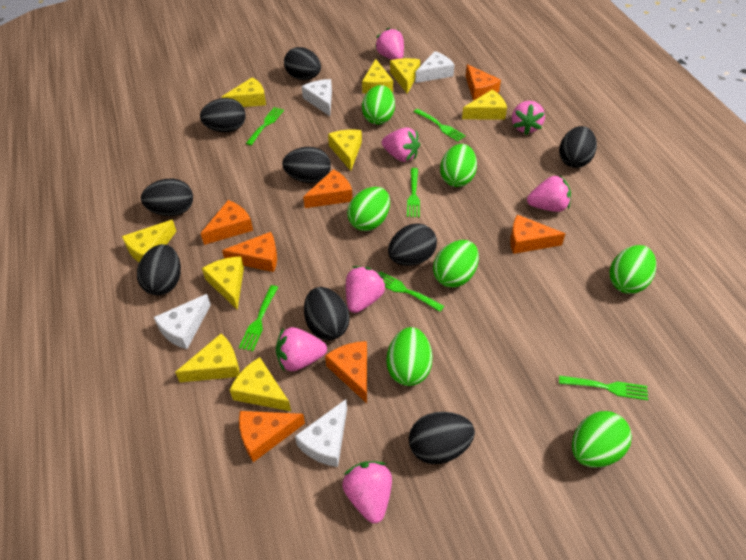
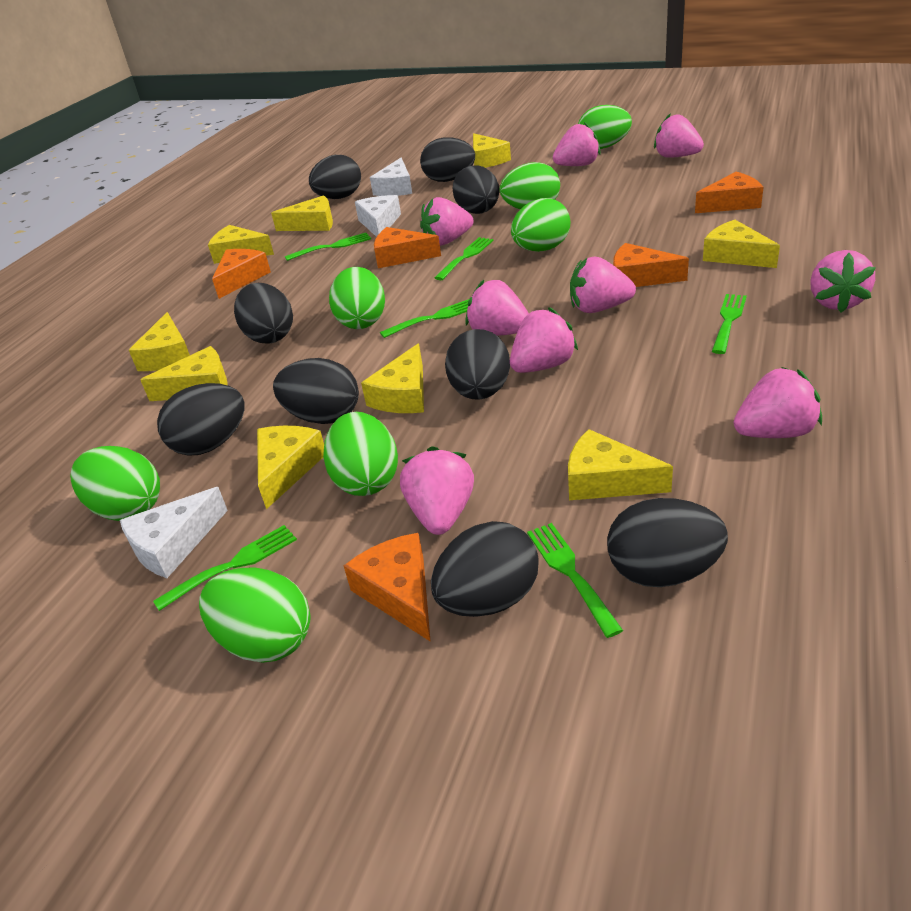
orange cheese: 7 -> 5
pink strawberry: 7 -> 9
white cheese: 4 -> 3

